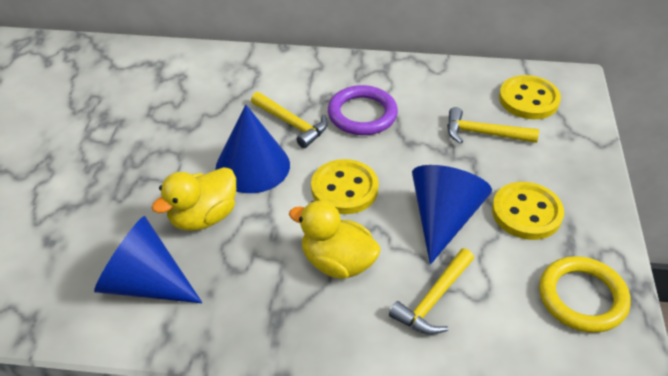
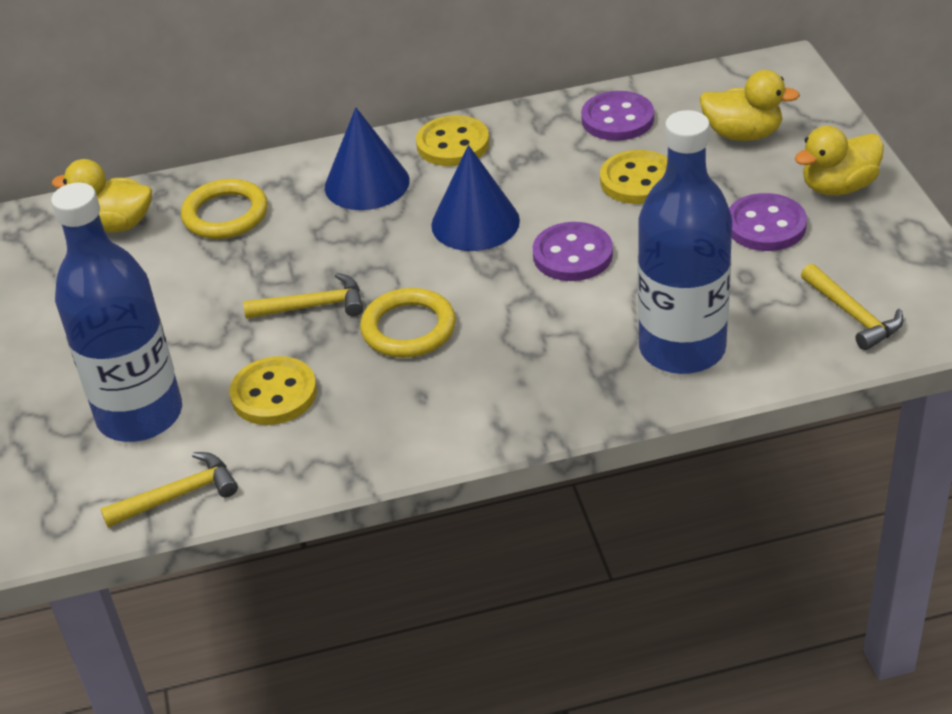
blue bottle: 0 -> 2
blue cone: 3 -> 2
purple button: 0 -> 3
purple ring: 1 -> 0
yellow duck: 2 -> 3
yellow ring: 1 -> 2

